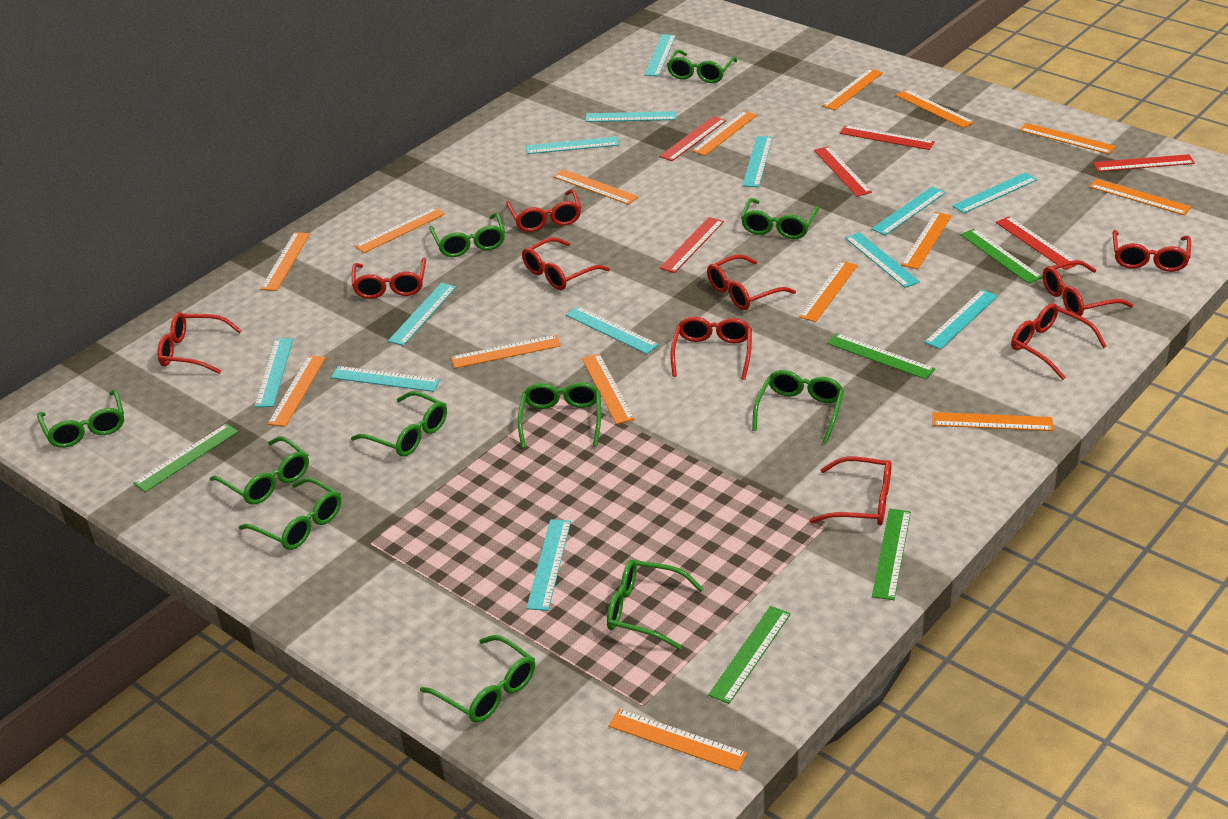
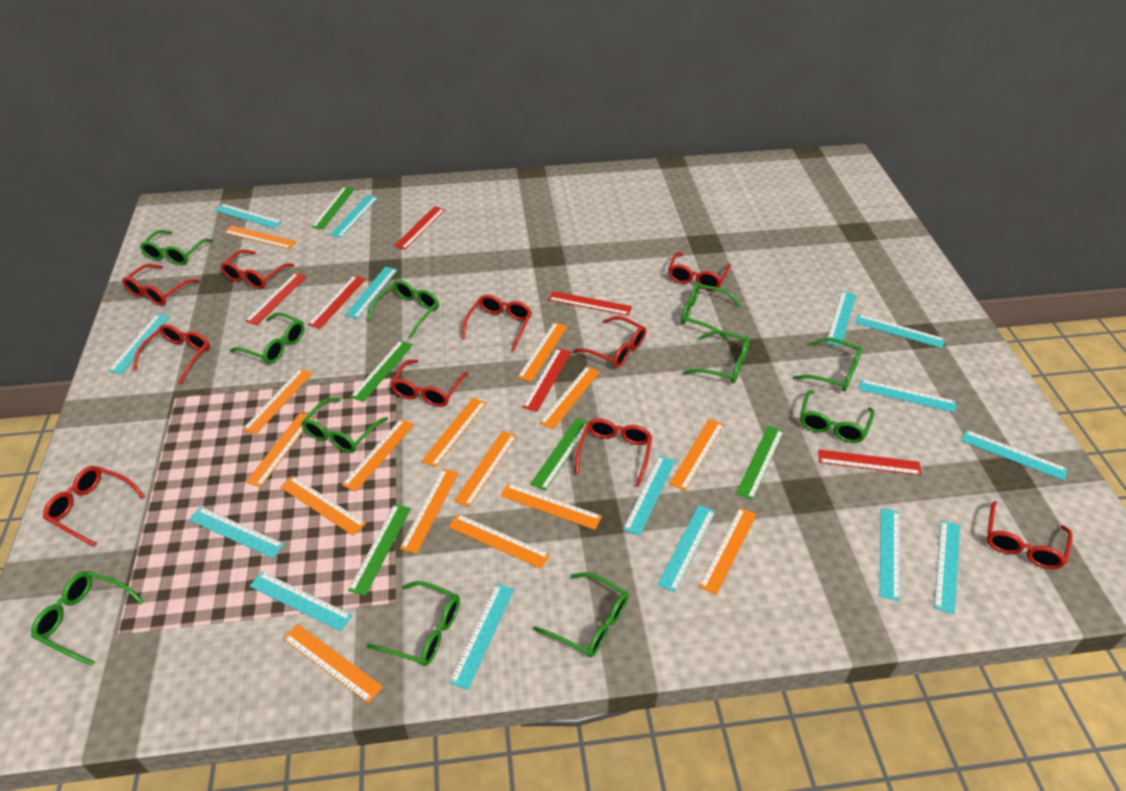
turquoise ruler: 13 -> 15

